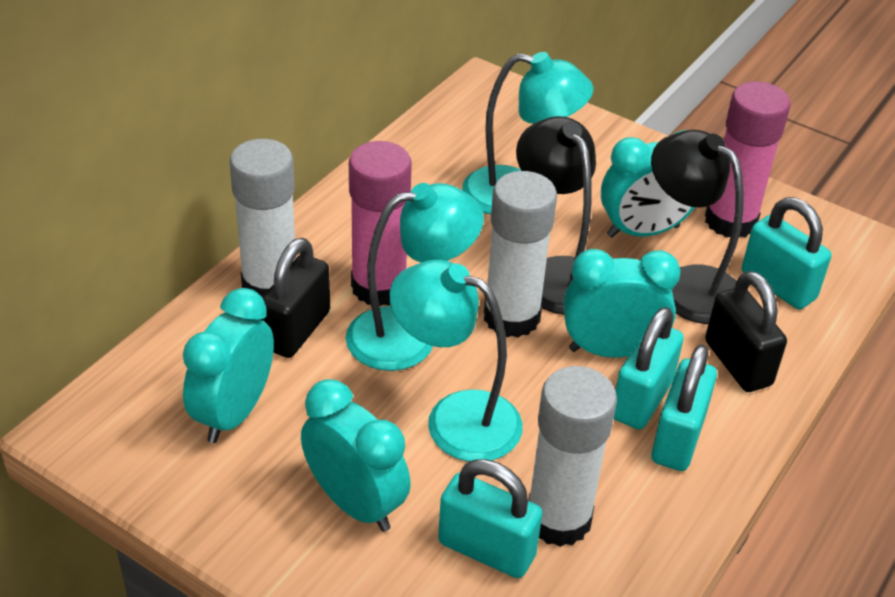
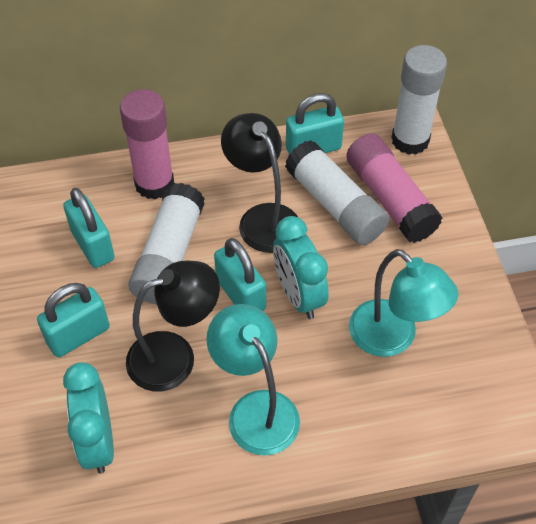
black padlock: 2 -> 0
turquoise clock: 4 -> 2
turquoise lamp: 3 -> 2

